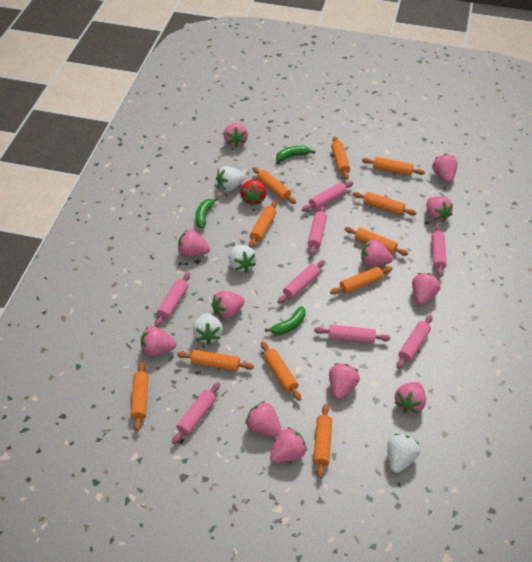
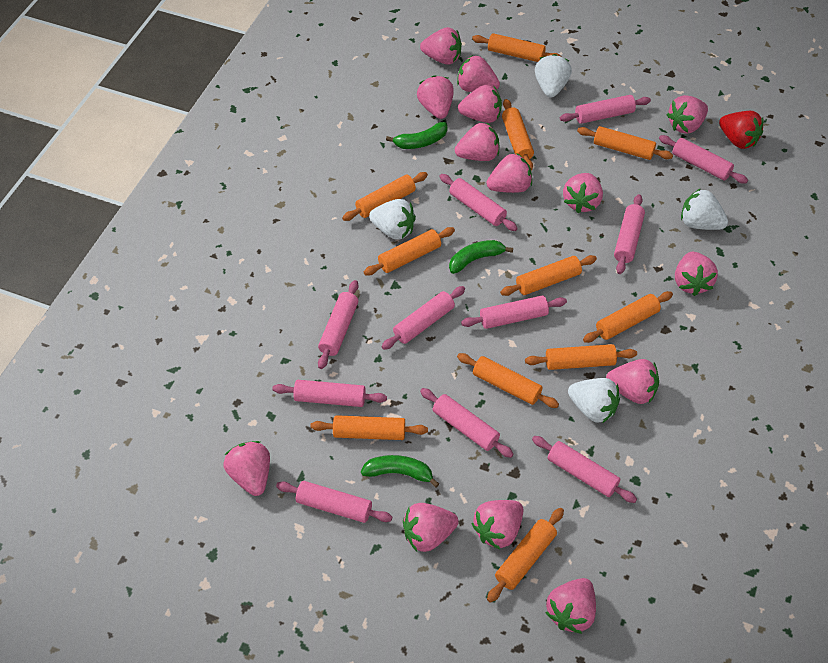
pink rolling pin: 8 -> 11
pink strawberry: 12 -> 14

